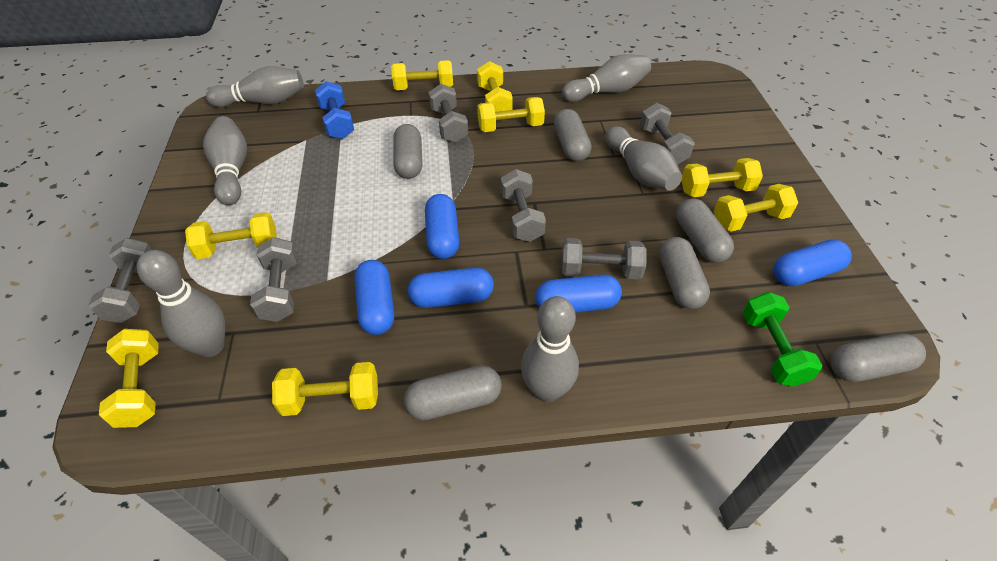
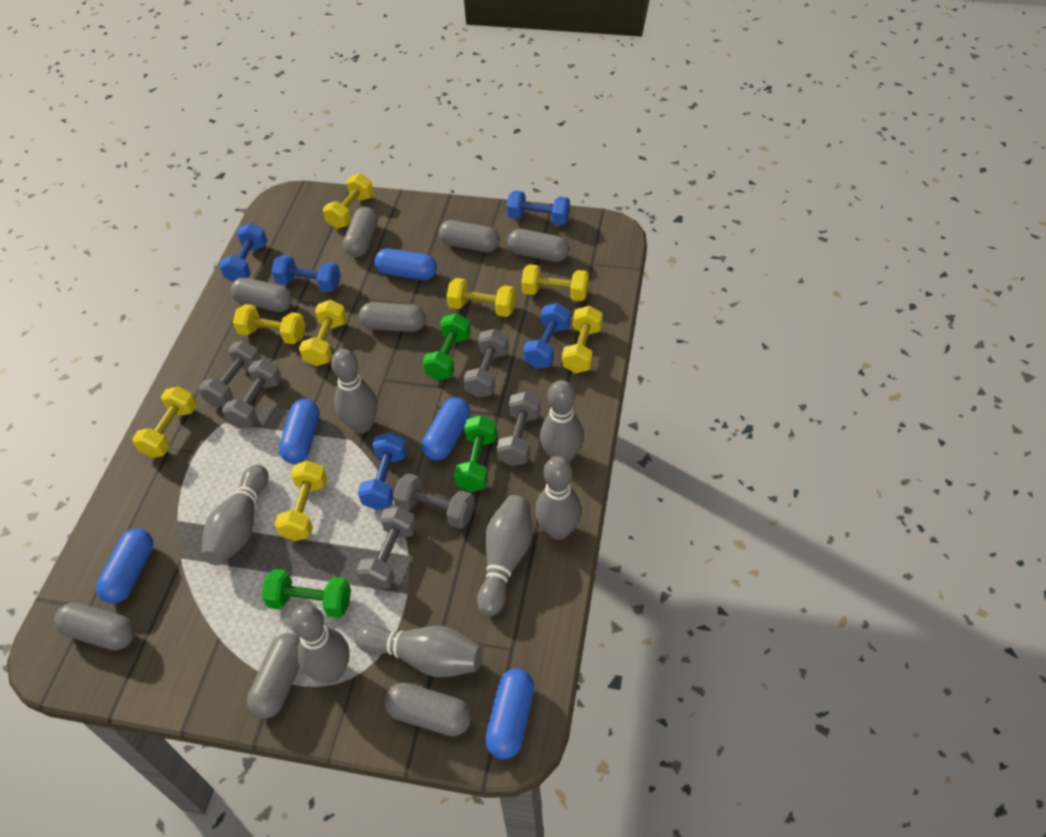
blue dumbbell: 1 -> 5
green dumbbell: 1 -> 3
grey bowling pin: 6 -> 7
grey capsule: 6 -> 8

